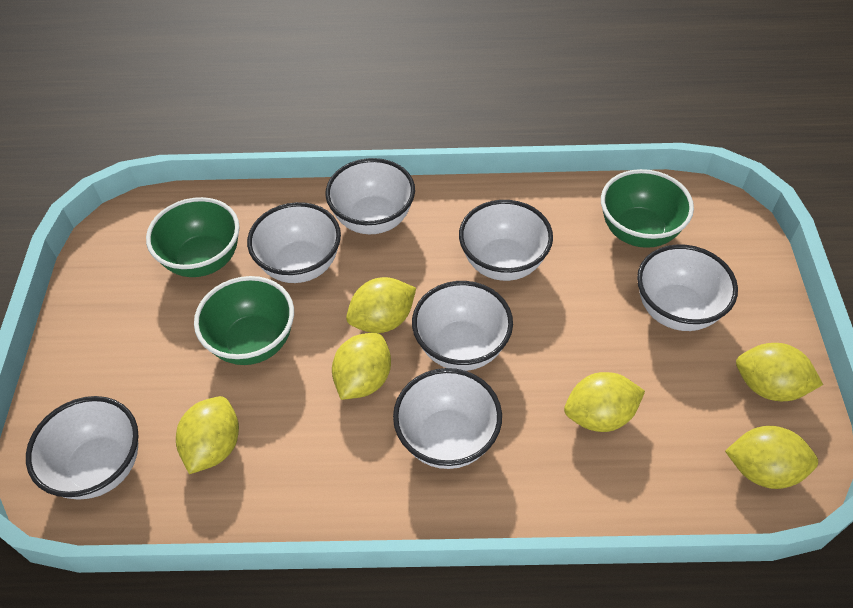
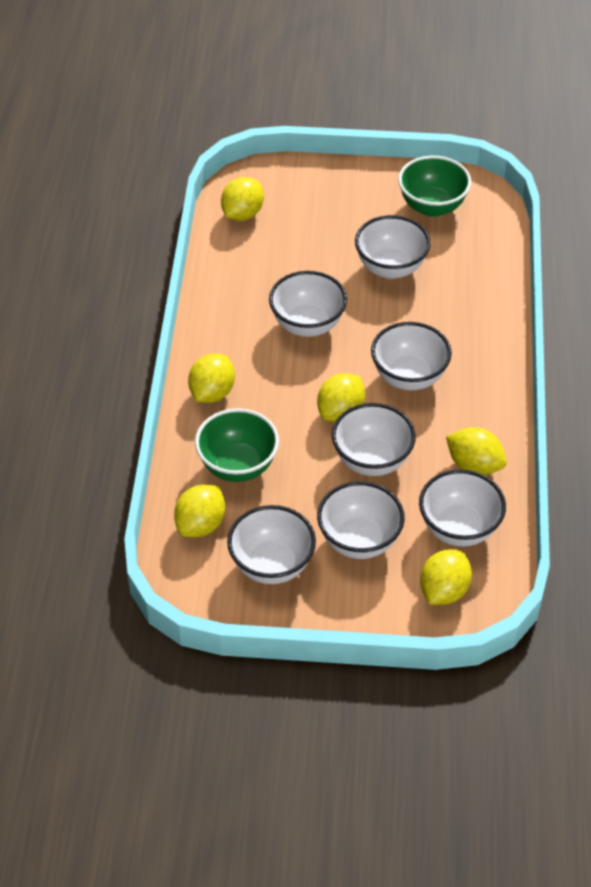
green bowl: 3 -> 2

